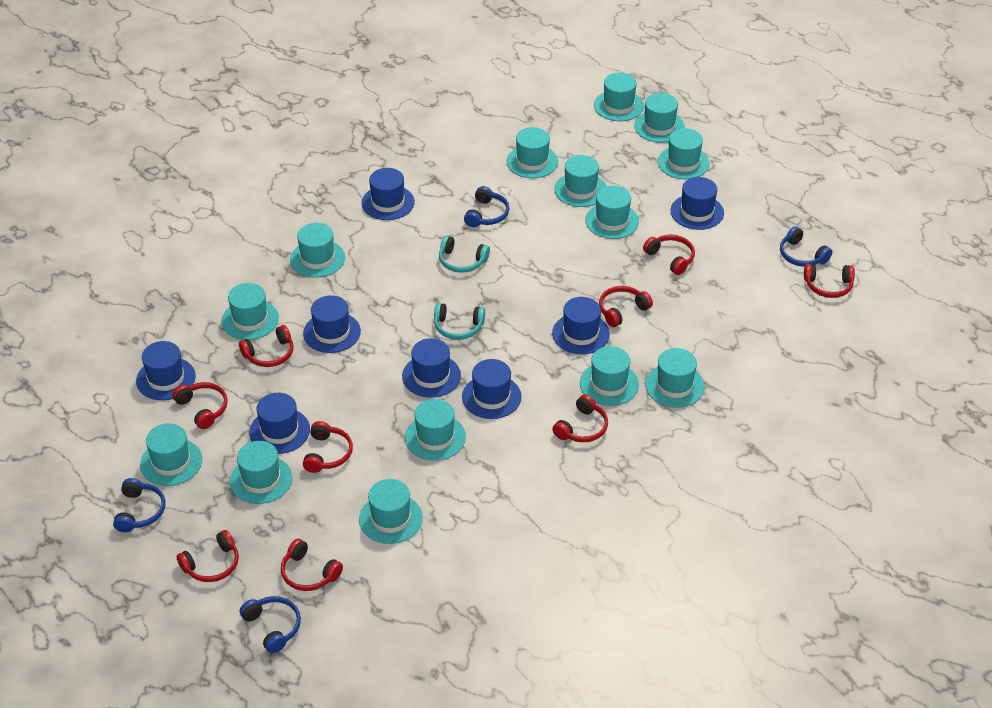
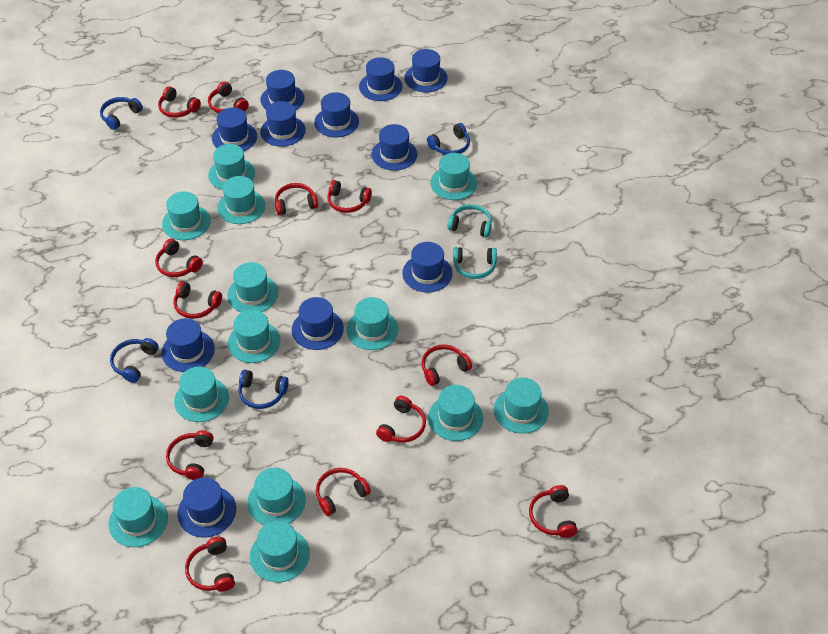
blue hat: 8 -> 11
red headphones: 9 -> 12
turquoise hat: 14 -> 13

